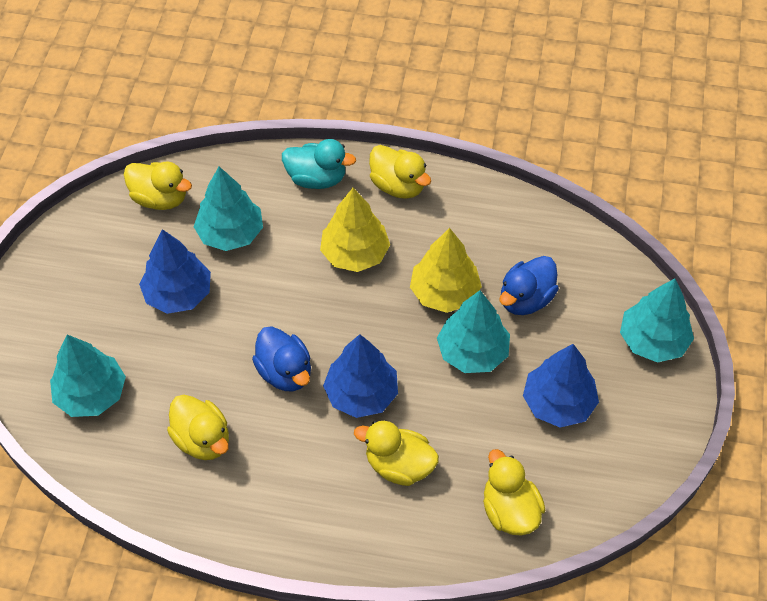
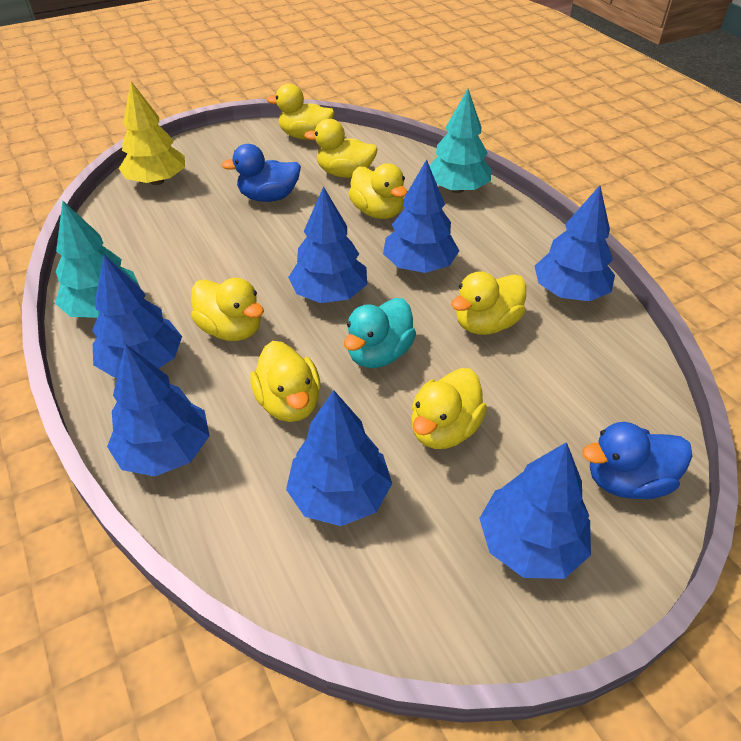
blue tree: 3 -> 7
turquoise tree: 4 -> 2
yellow duck: 5 -> 7
yellow tree: 2 -> 1

